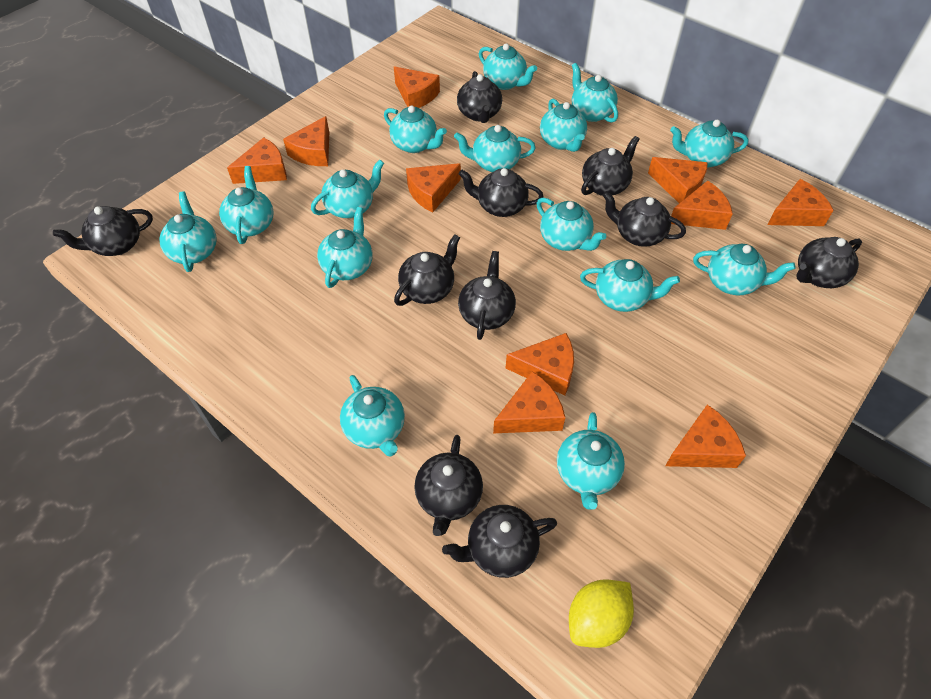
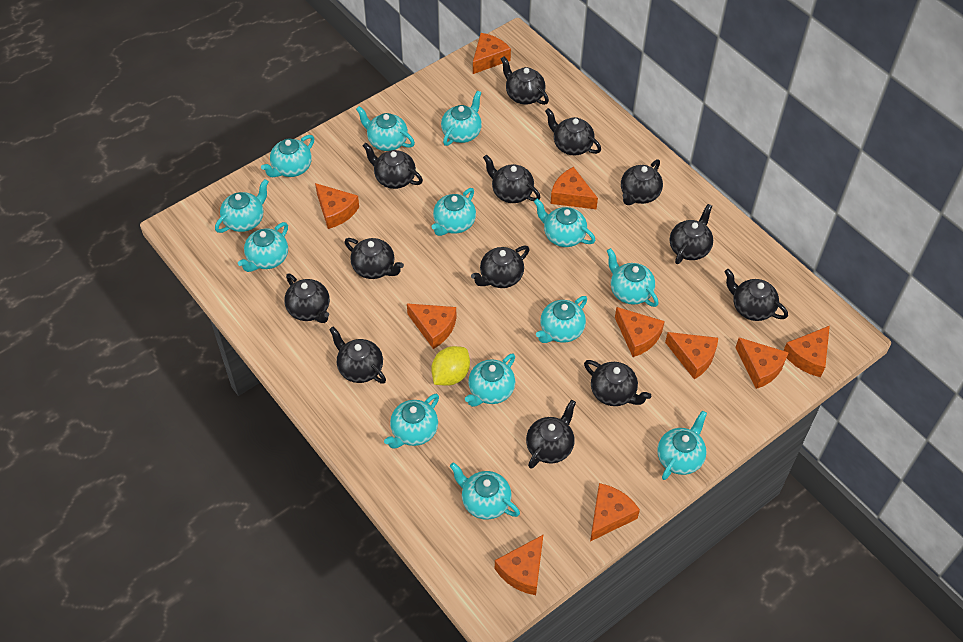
black teapot: 10 -> 13
turquoise teapot: 15 -> 13

